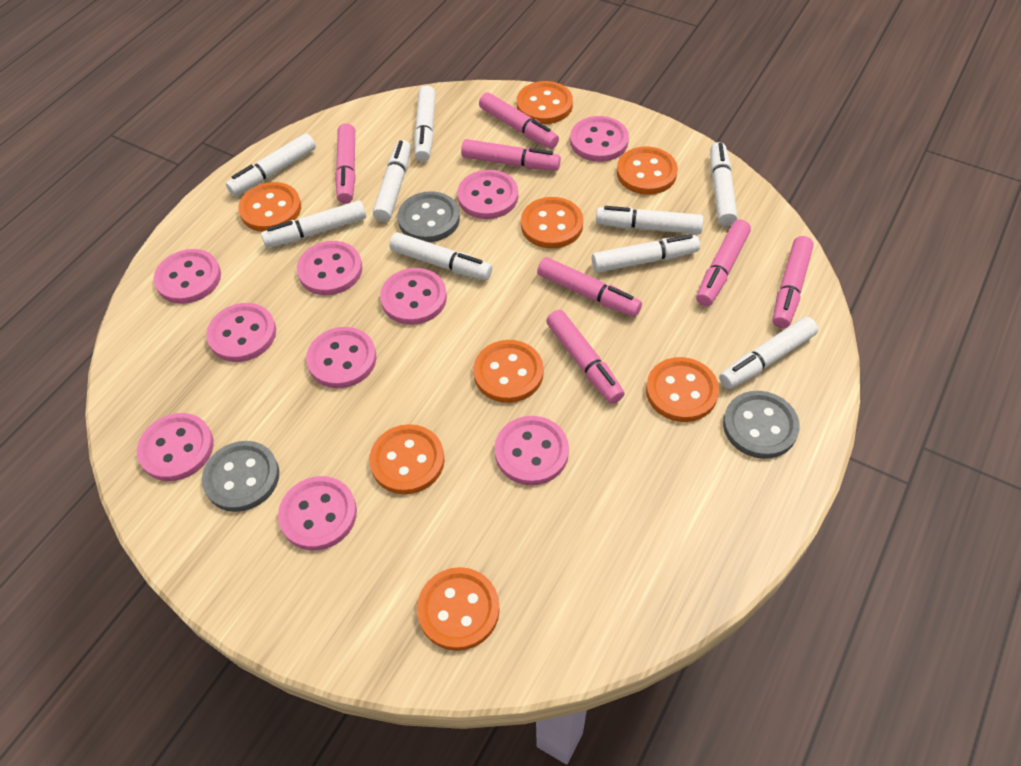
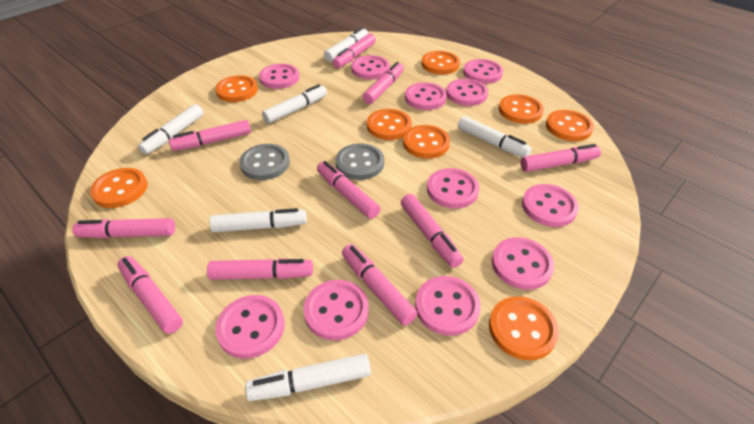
grey button: 3 -> 2
pink button: 10 -> 11
pink marker: 7 -> 10
white marker: 9 -> 6

